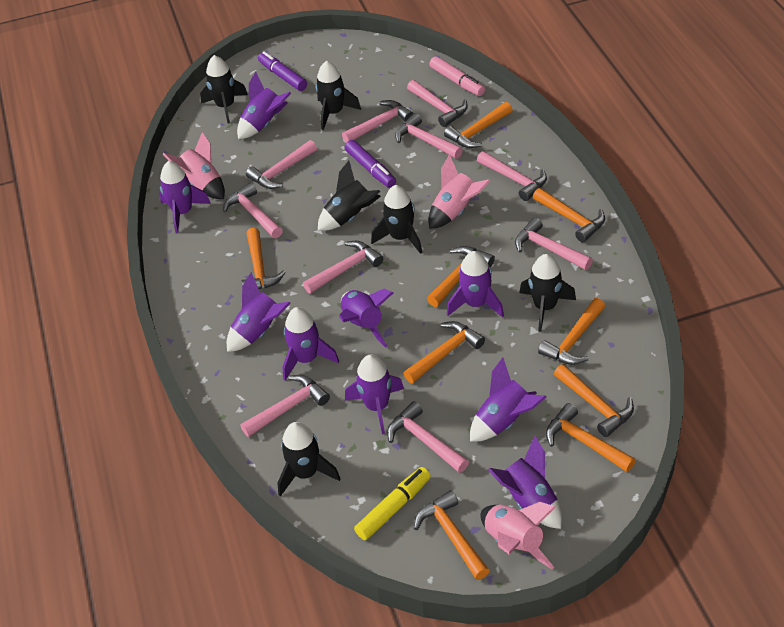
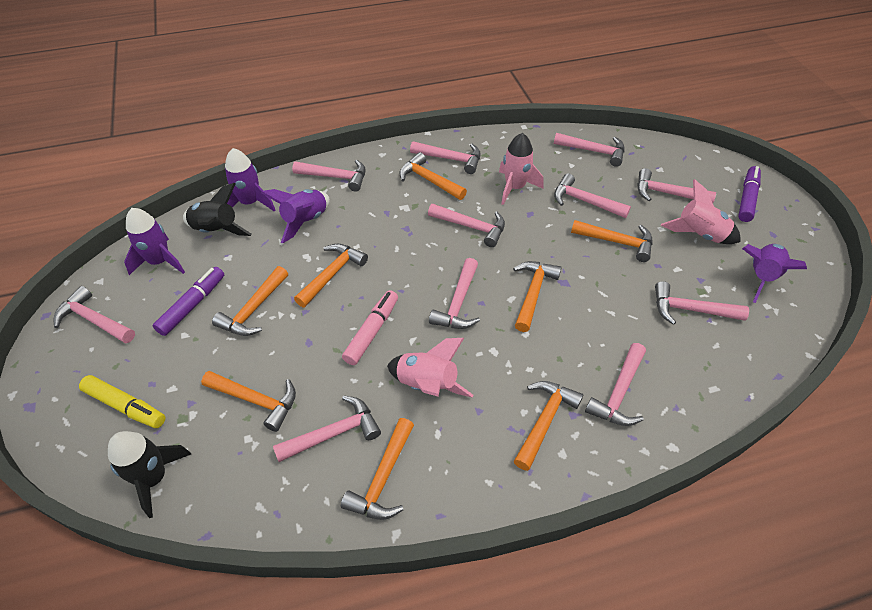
black rocket: 6 -> 2
orange hammer: 9 -> 8
pink hammer: 10 -> 11
purple rocket: 9 -> 4

